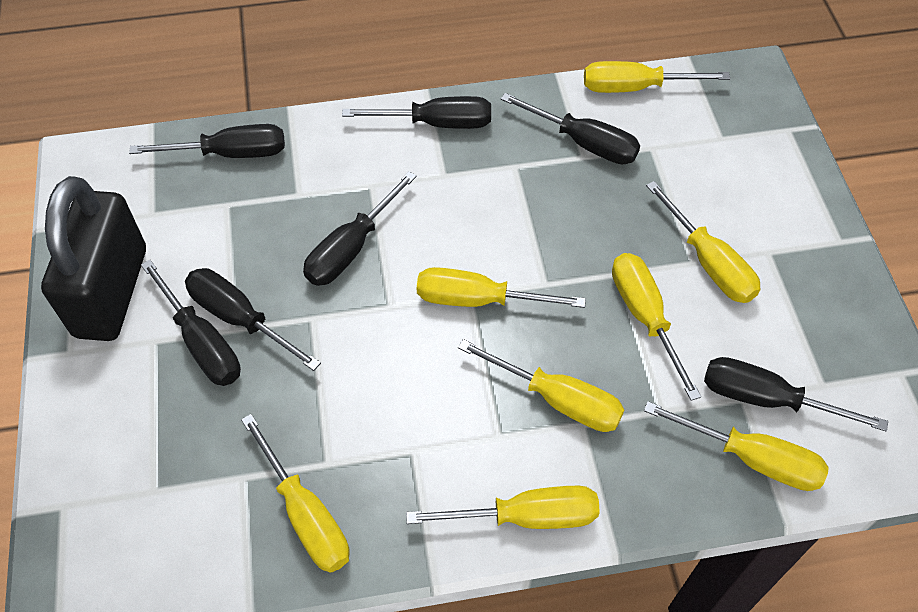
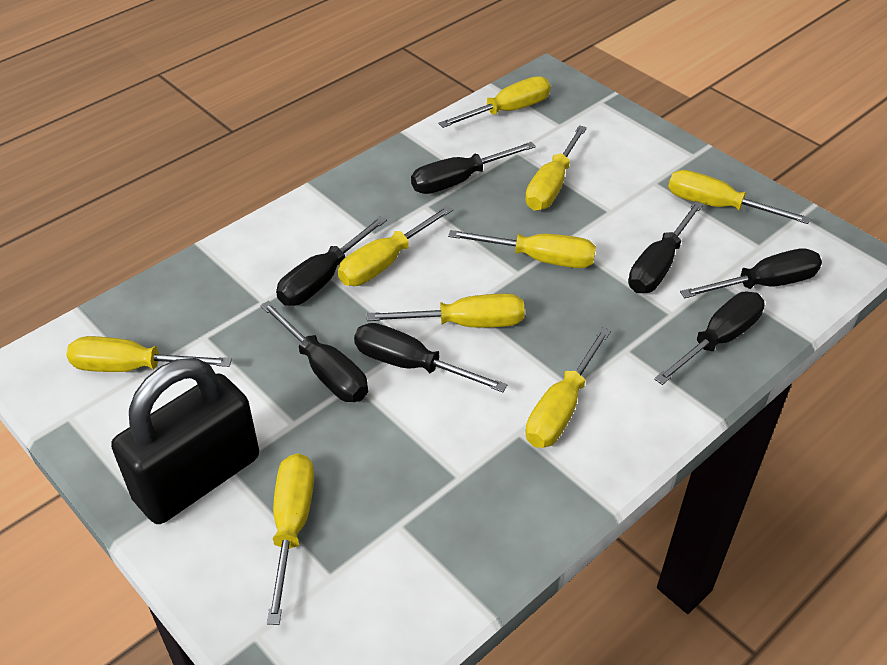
yellow screwdriver: 8 -> 9

